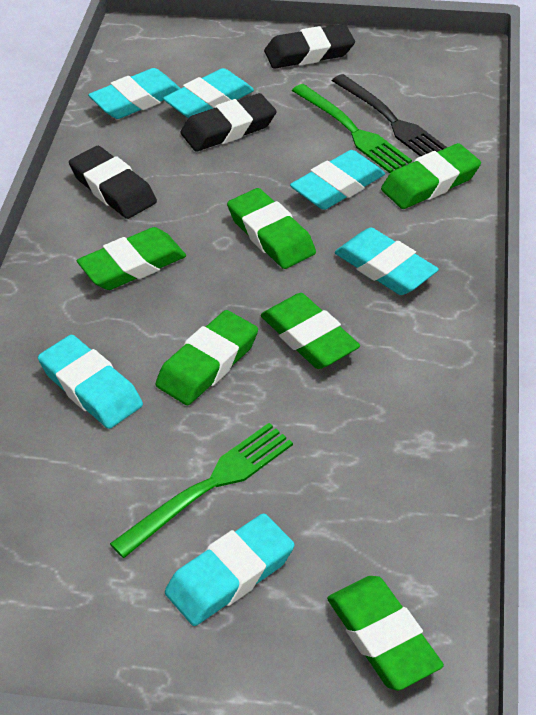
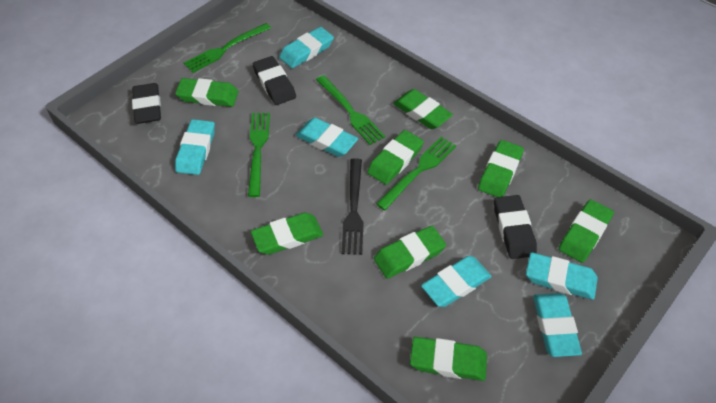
green eraser: 6 -> 8
green fork: 2 -> 4

